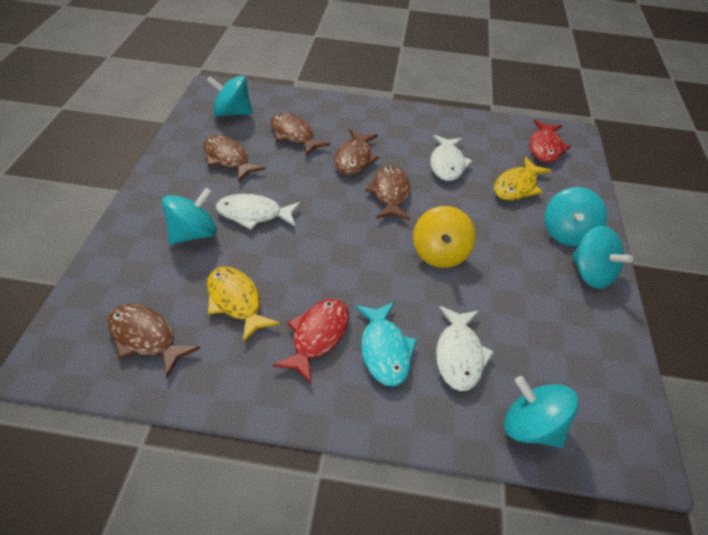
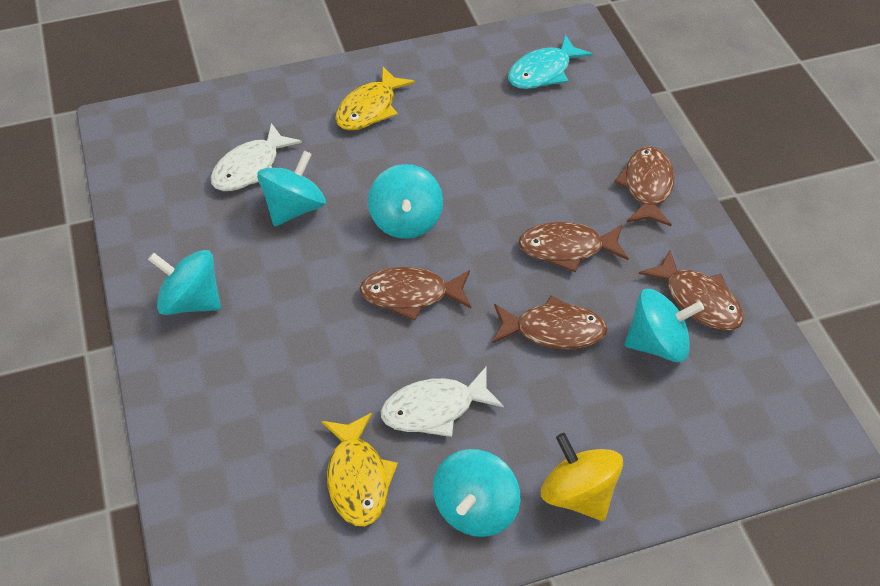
red fish: 2 -> 0
white fish: 3 -> 2

